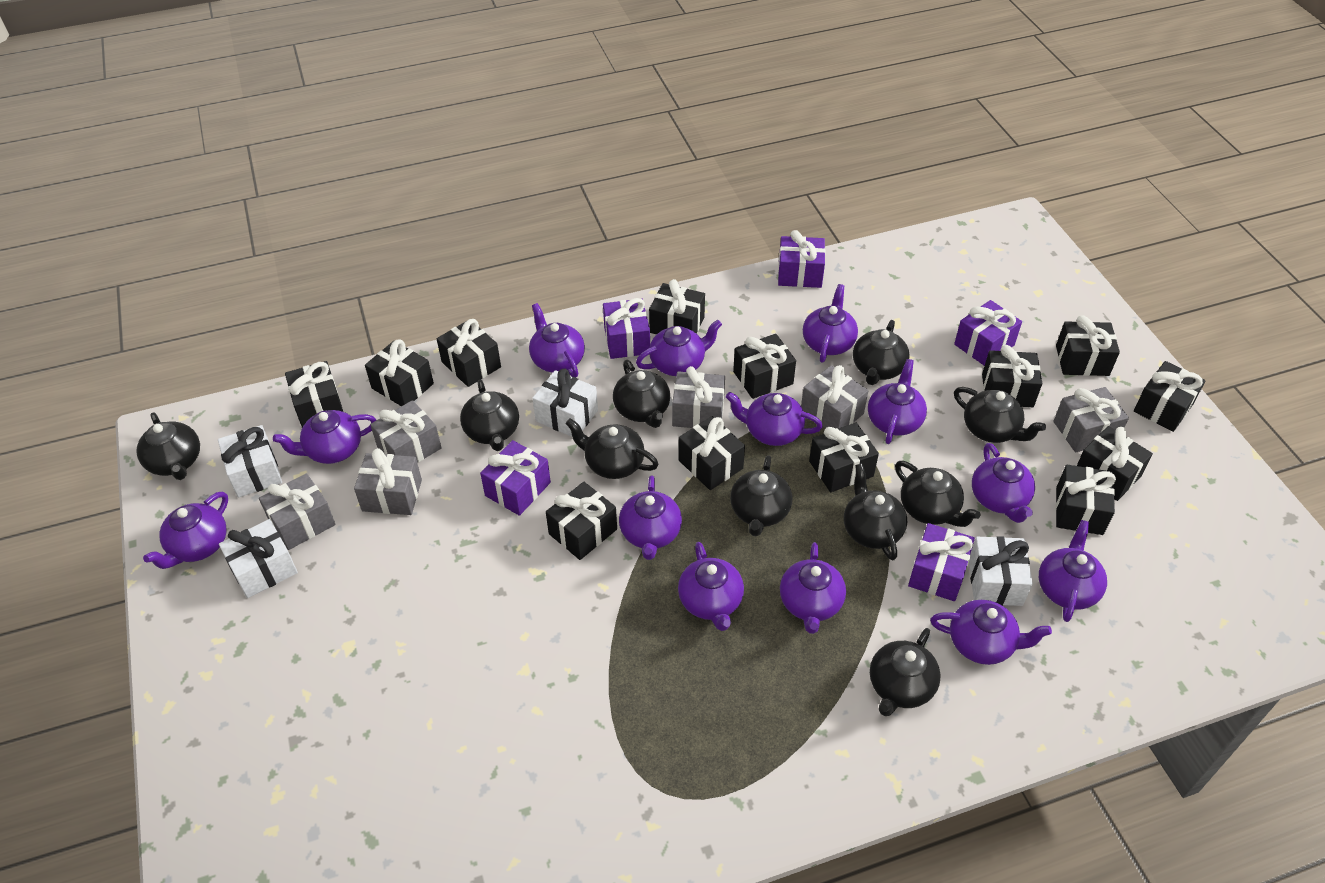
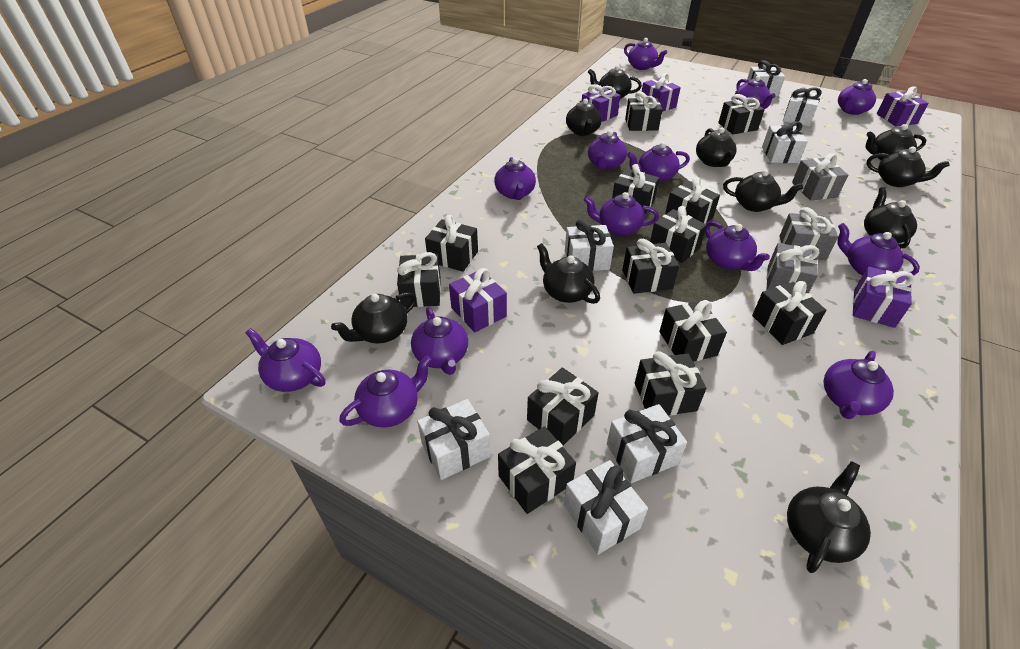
grey gift: 6 -> 3
white gift: 4 -> 7

